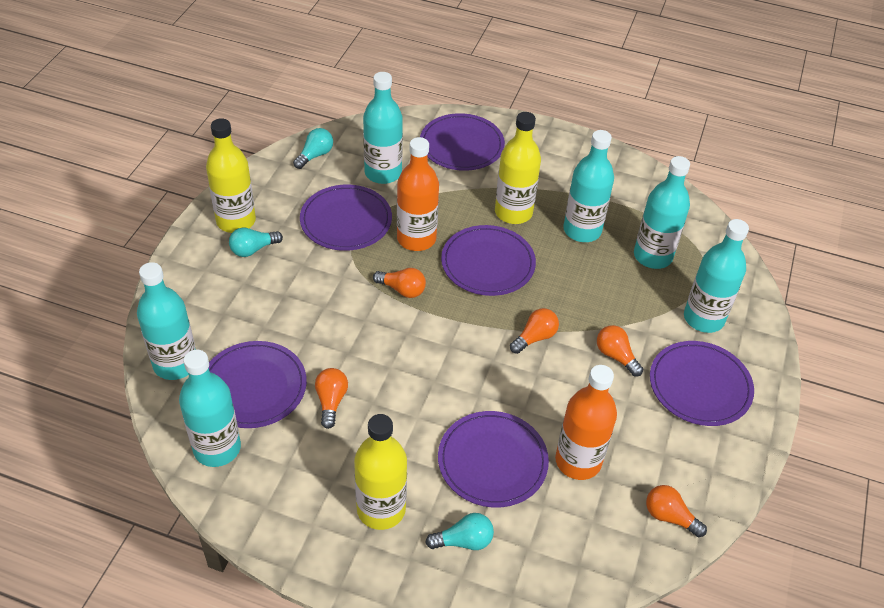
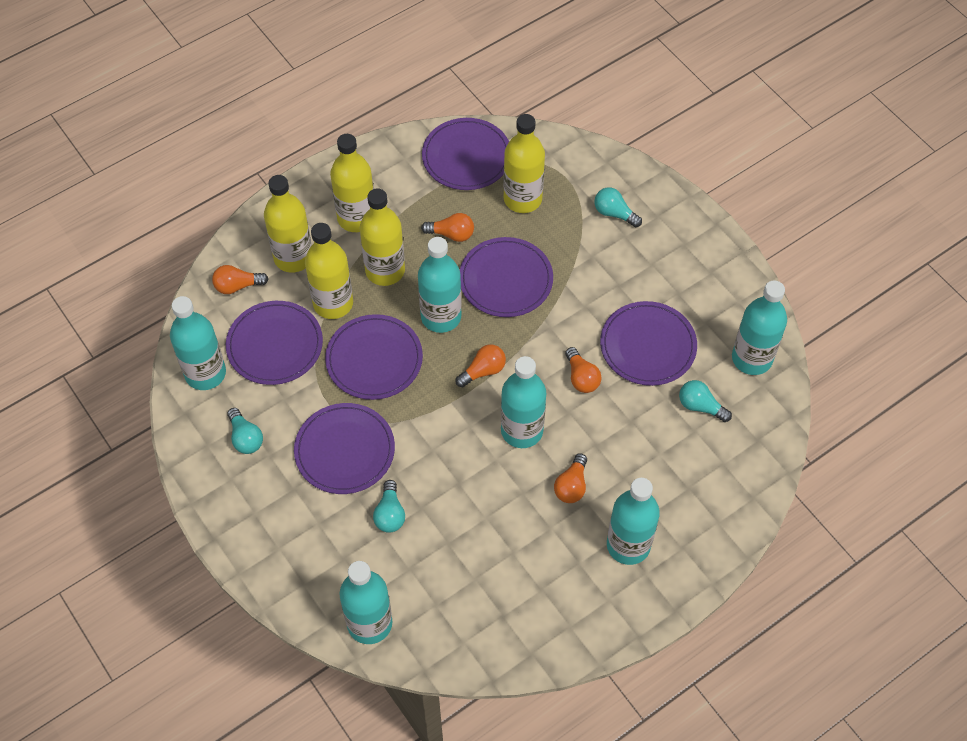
orange bottle: 2 -> 0
turquoise light bulb: 3 -> 4
yellow bottle: 3 -> 5

